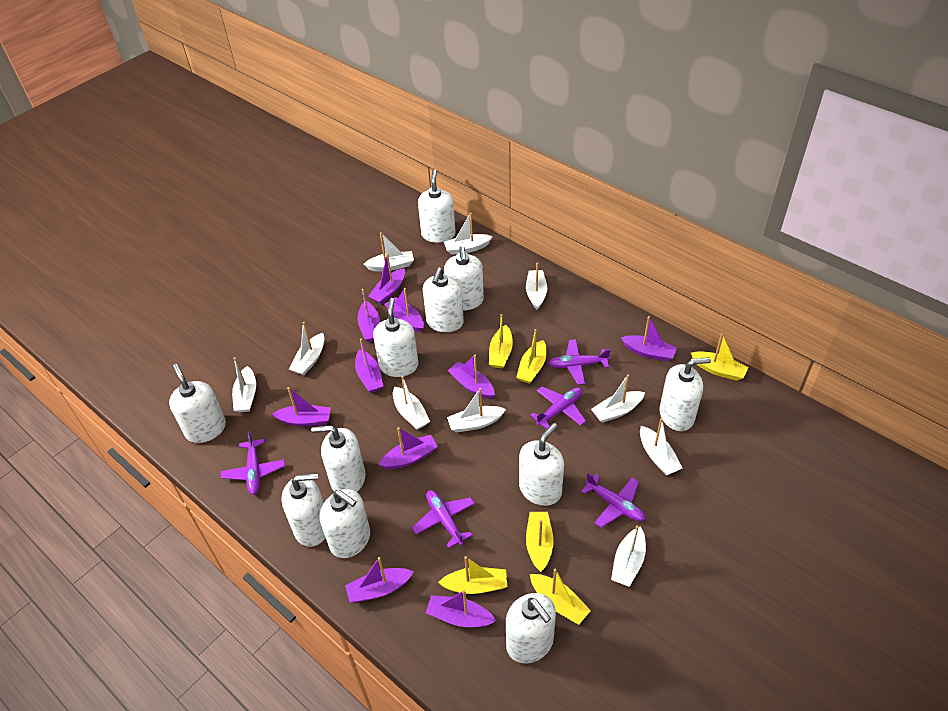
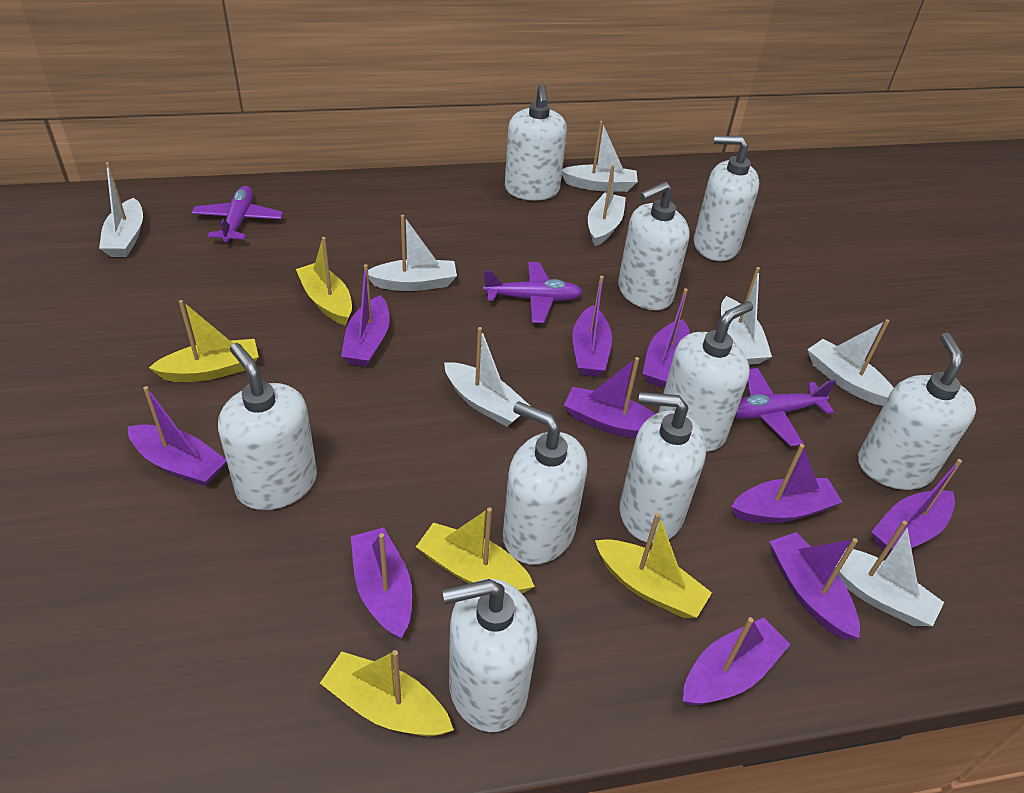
purple plane: 5 -> 3
white boat: 10 -> 8
white soap dispenser: 11 -> 9
yellow boat: 6 -> 5

